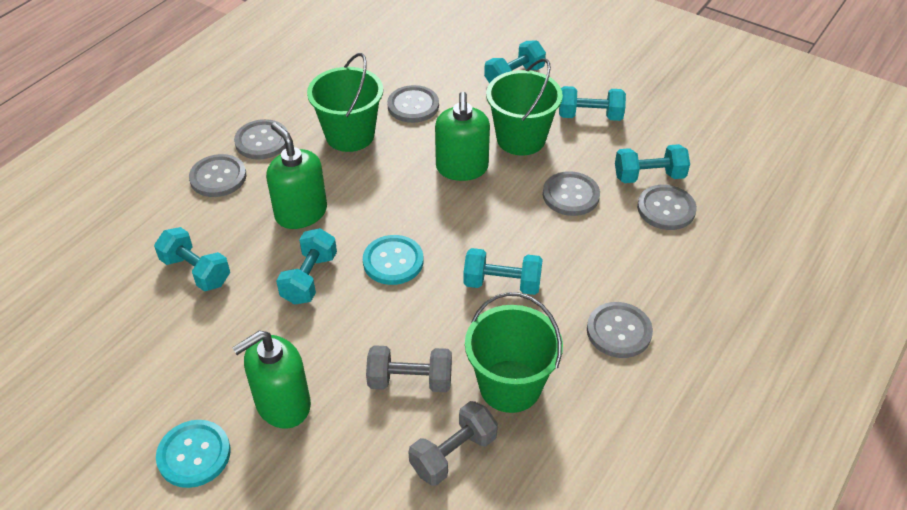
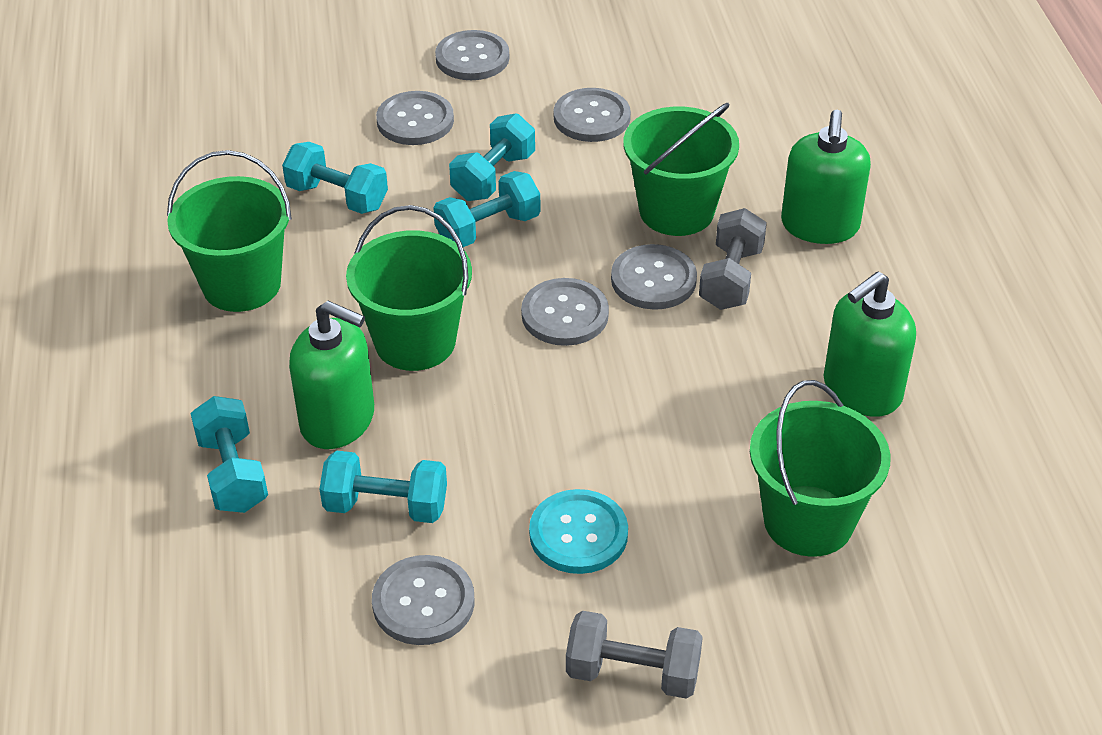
green bucket: 3 -> 4
turquoise button: 2 -> 1
turquoise dumbbell: 6 -> 5

